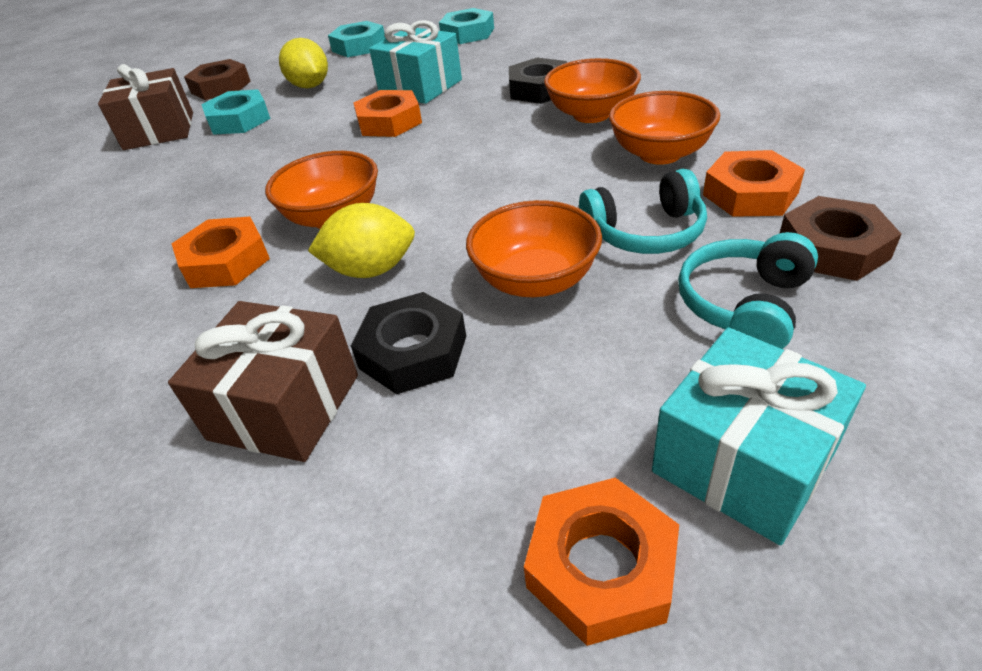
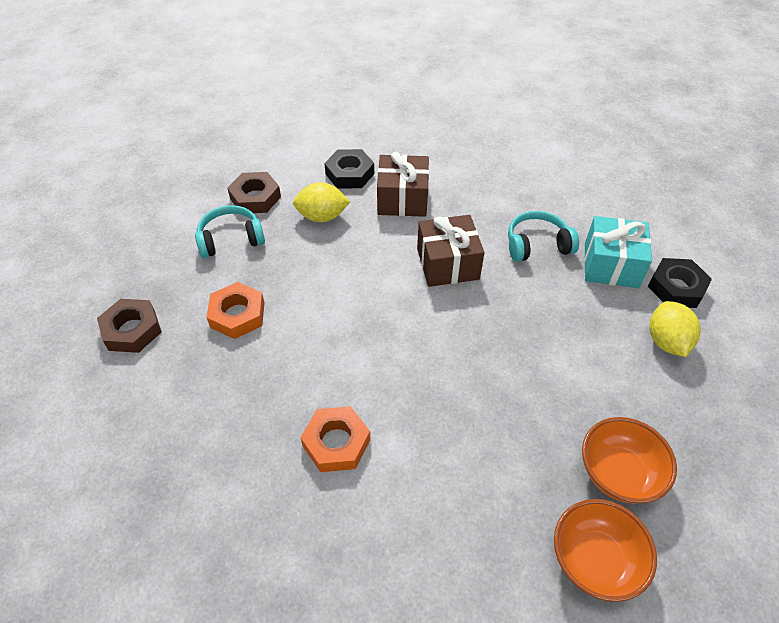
orange bowl: 4 -> 2
orange nut: 4 -> 2
turquoise gift: 2 -> 1
turquoise nut: 3 -> 0

